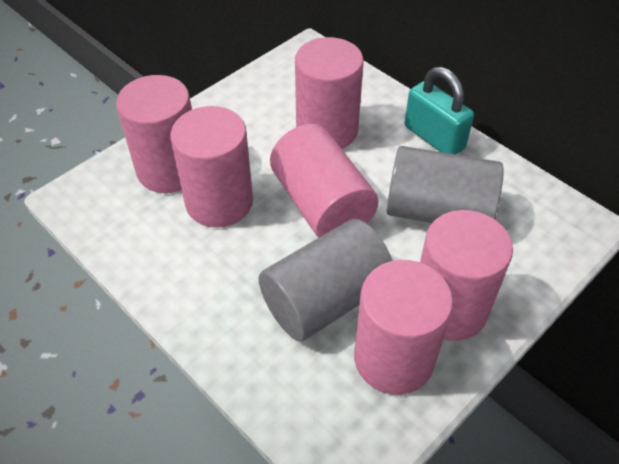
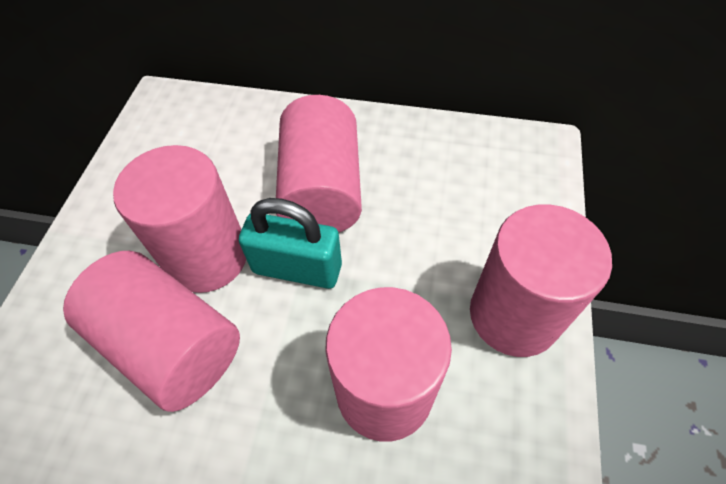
grey cylinder: 2 -> 0
pink cylinder: 6 -> 5

